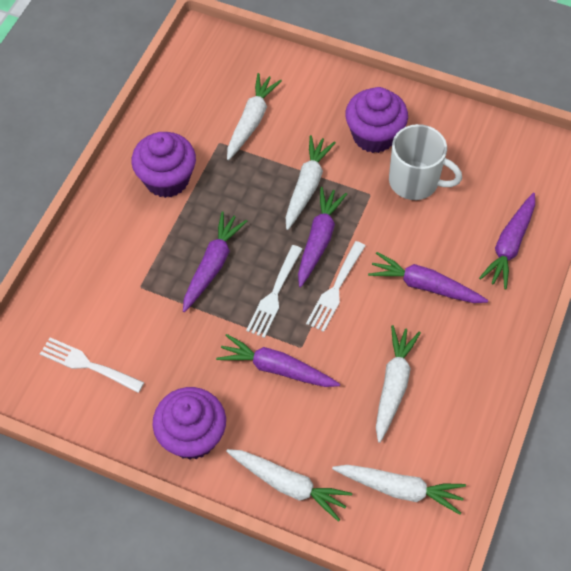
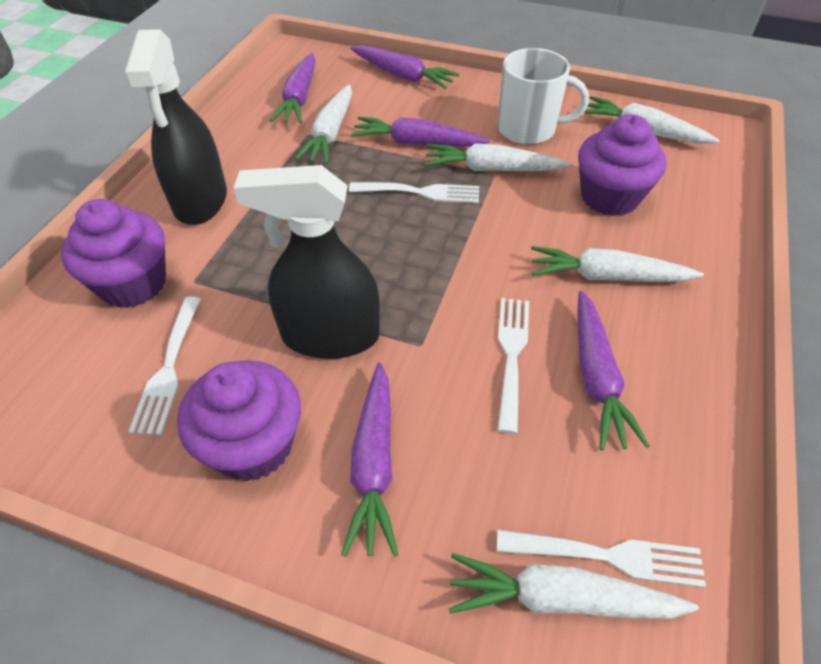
black spray bottle: 0 -> 2
white fork: 3 -> 4

